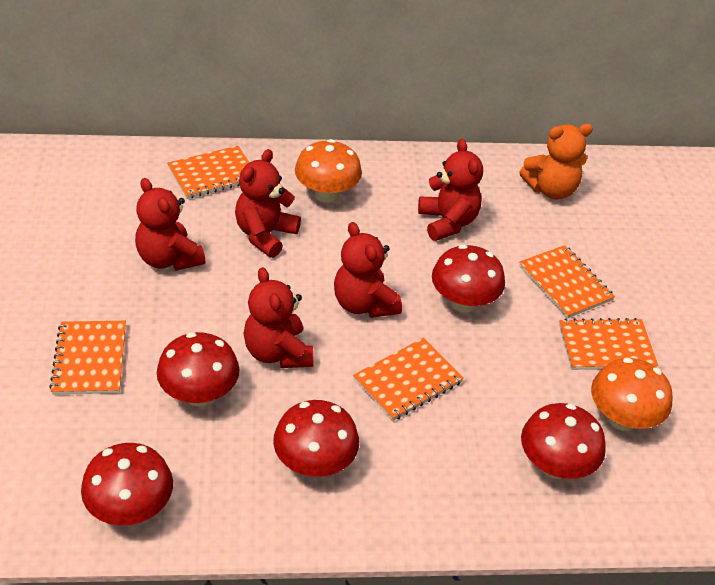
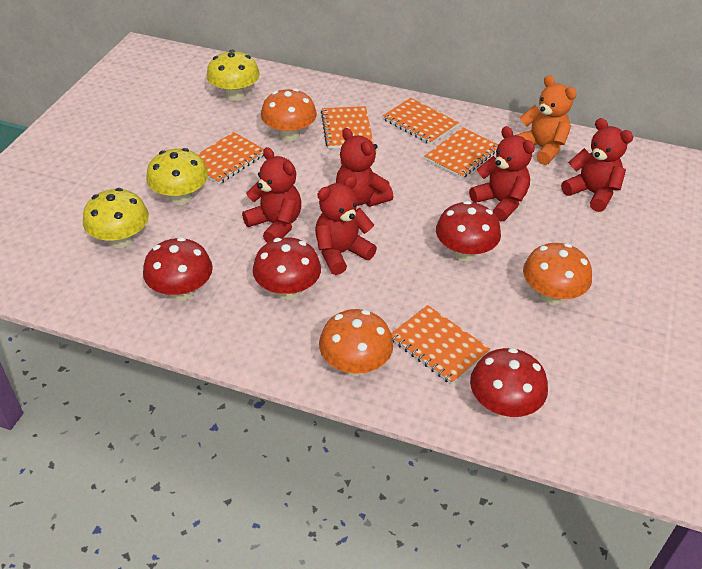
orange mushroom: 2 -> 3
red mushroom: 5 -> 4
yellow mushroom: 0 -> 3

